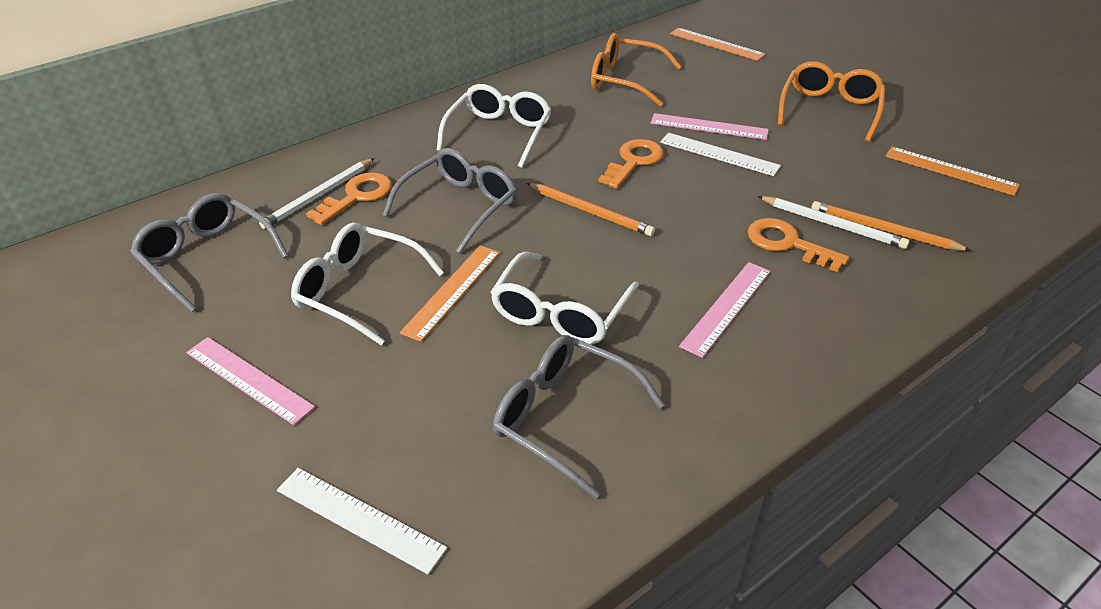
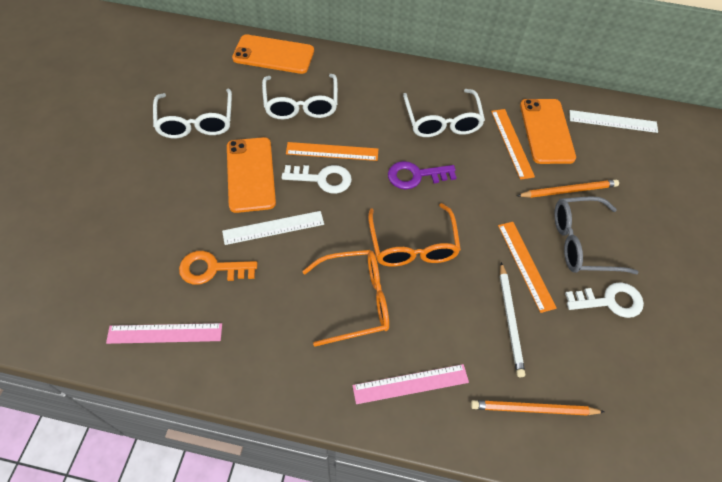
grey glasses: 3 -> 1
orange key: 3 -> 1
orange phone: 0 -> 3
pink ruler: 3 -> 2
purple key: 0 -> 1
white key: 0 -> 2
white pencil: 2 -> 1

